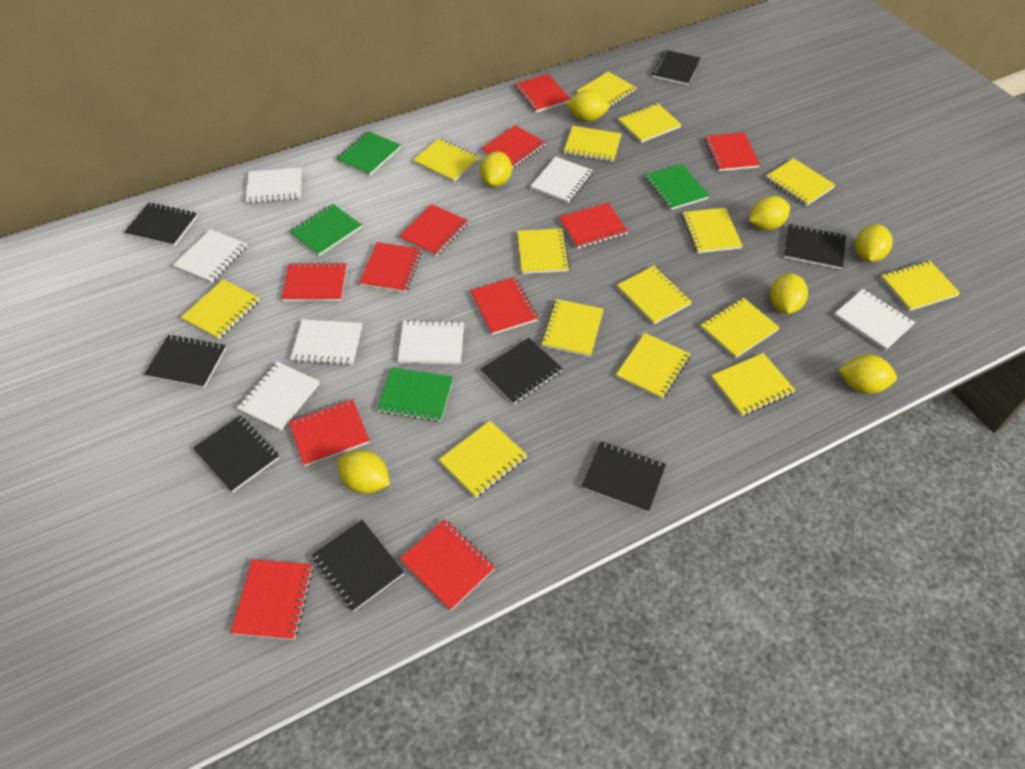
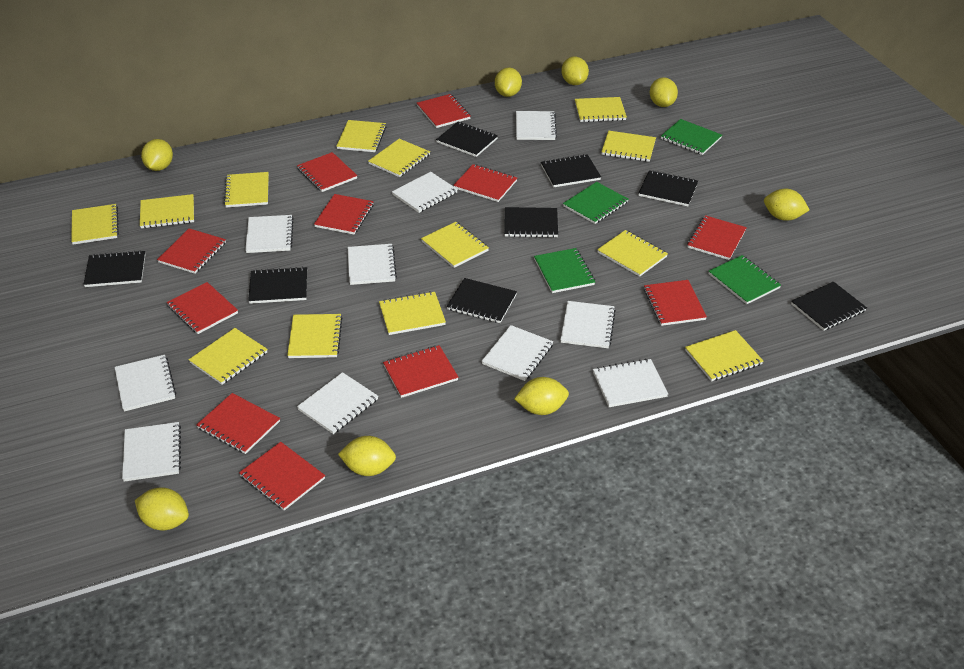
white notebook: 7 -> 10
yellow lemon: 7 -> 8
yellow notebook: 15 -> 13

